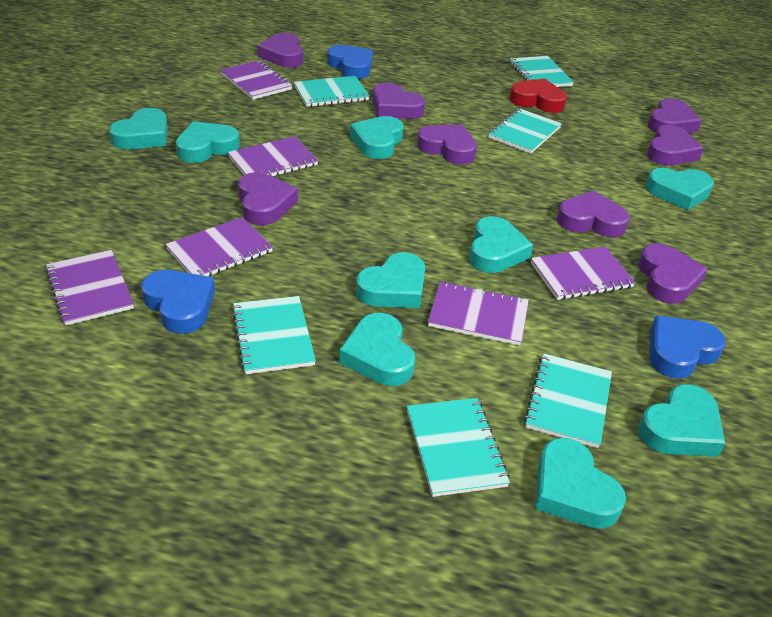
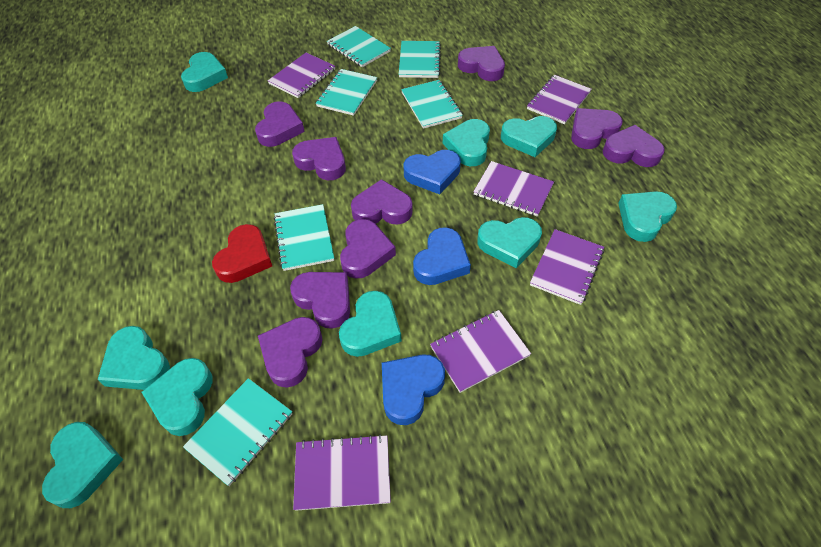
purple heart: 8 -> 9

